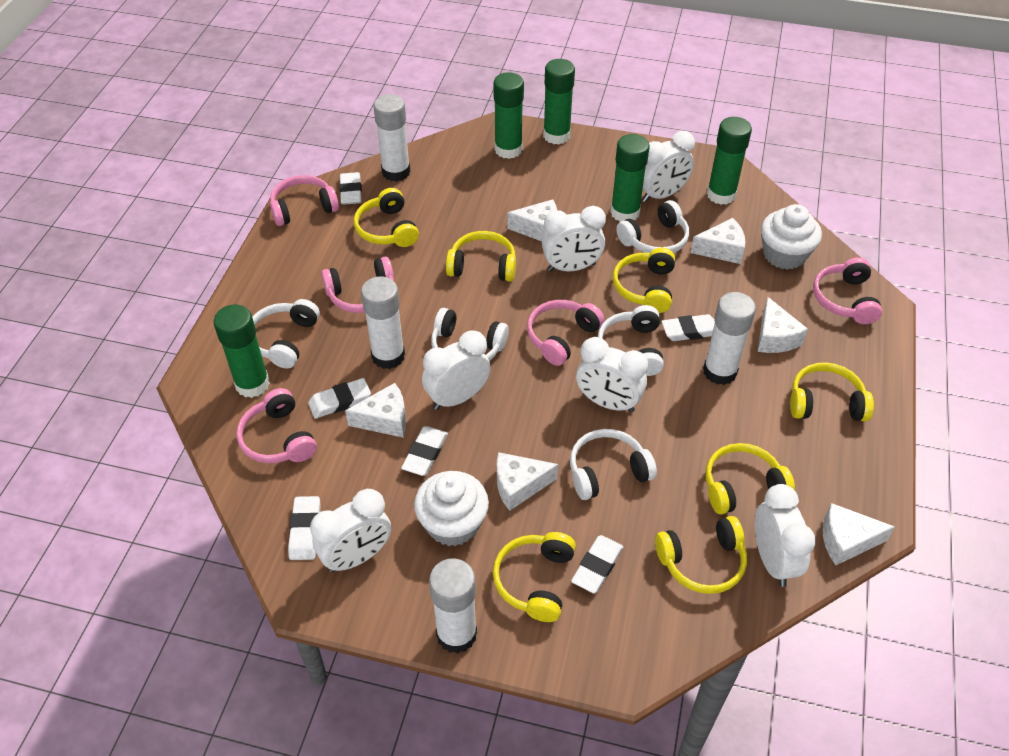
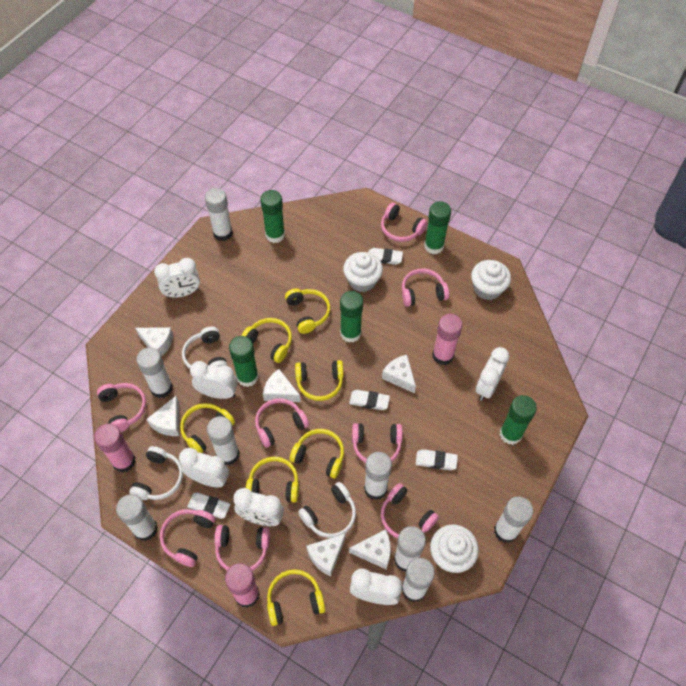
pink glue stick: 0 -> 3
pink headphones: 5 -> 8
white cupcake: 2 -> 3
white eraser: 6 -> 4
white glue stick: 4 -> 8
white headphones: 5 -> 3

